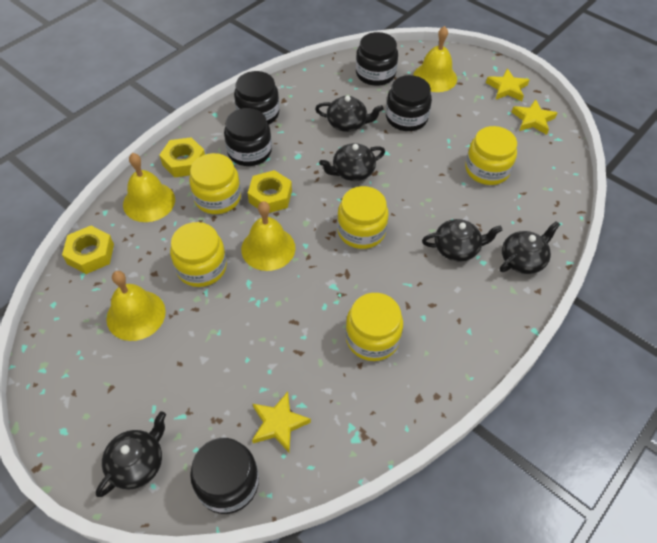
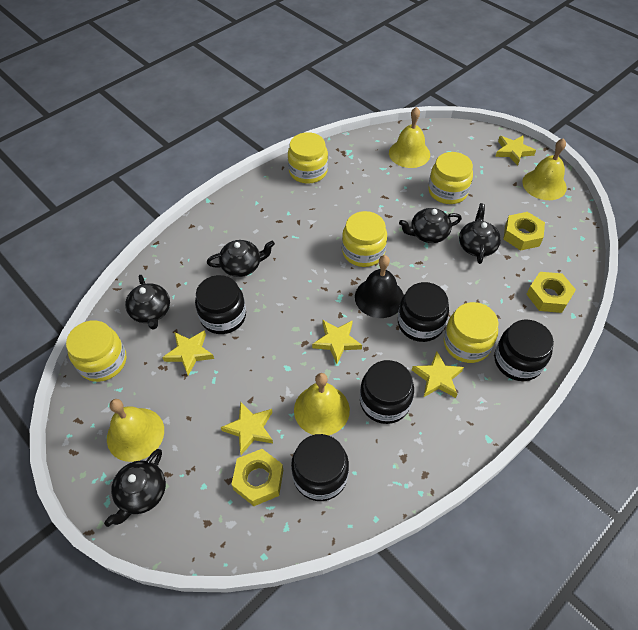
black bell: 0 -> 1
yellow star: 3 -> 5

